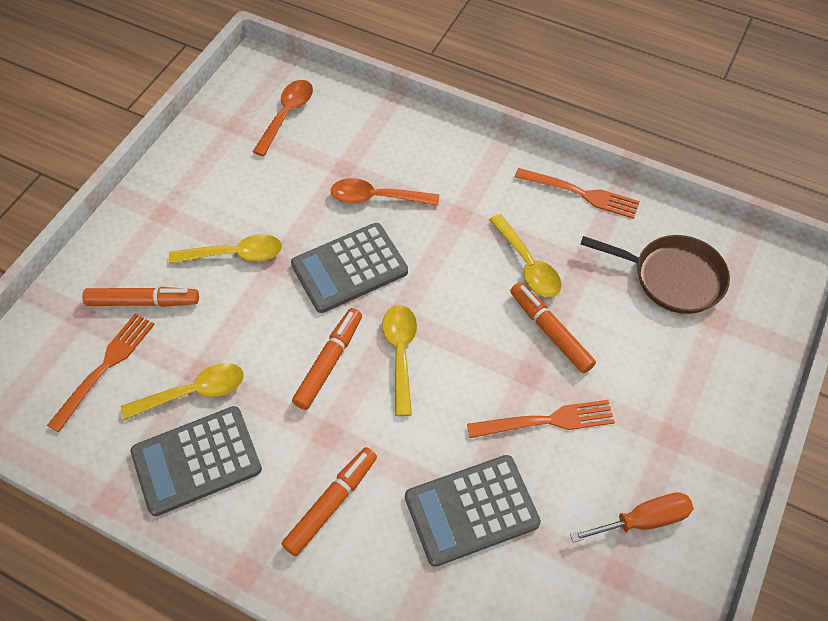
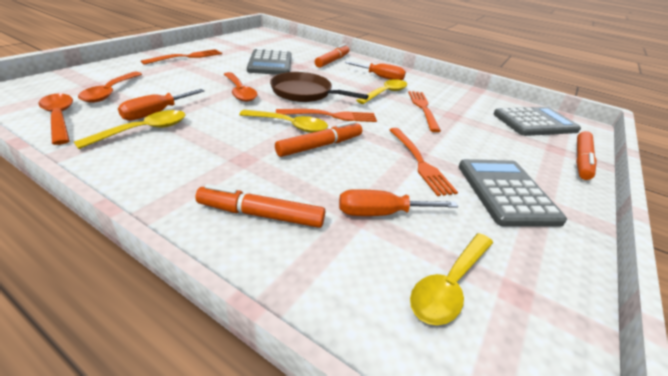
orange fork: 3 -> 4
orange screwdriver: 1 -> 3
orange spoon: 2 -> 3

